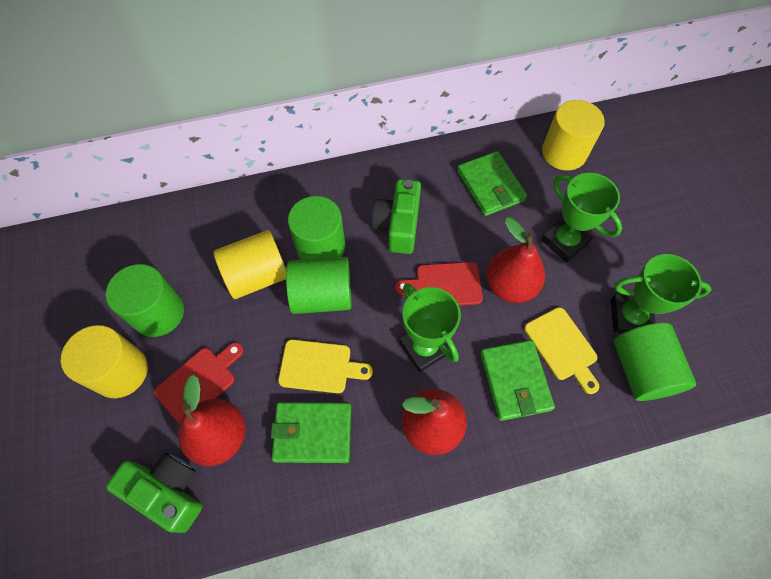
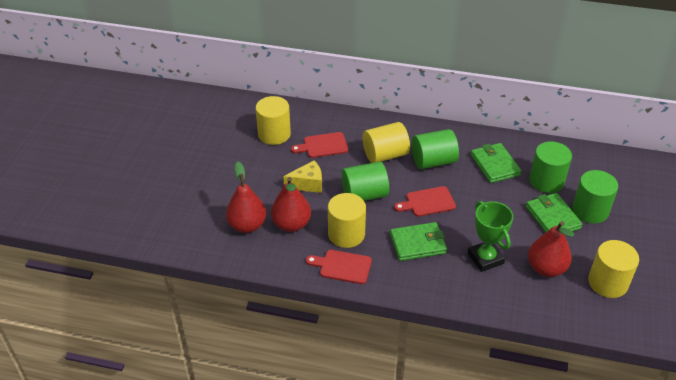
green camera: 2 -> 0
green trophy: 3 -> 1
red cutting board: 2 -> 3
yellow cheese: 0 -> 1
yellow cutting board: 2 -> 0
yellow cylinder: 3 -> 4

